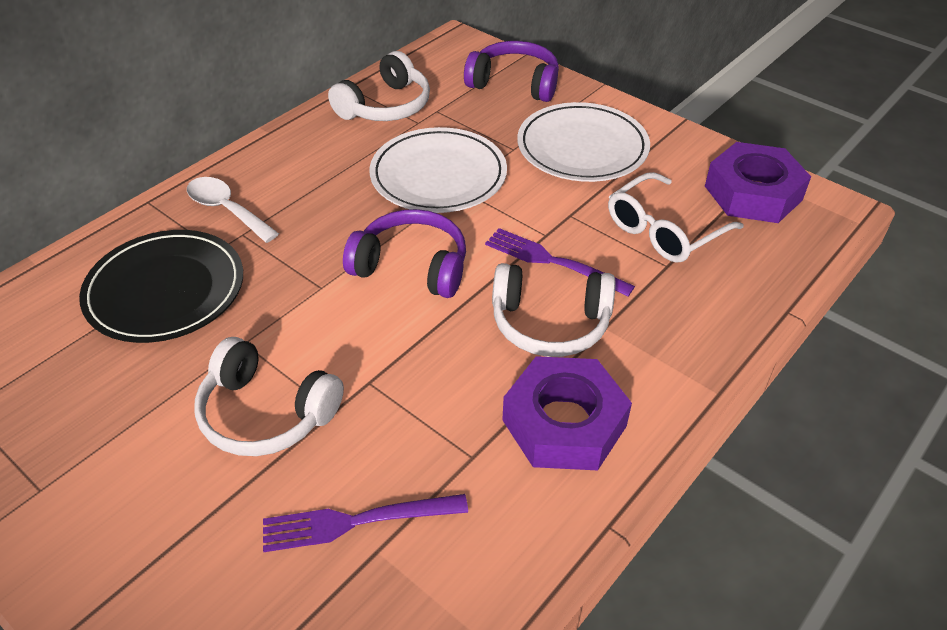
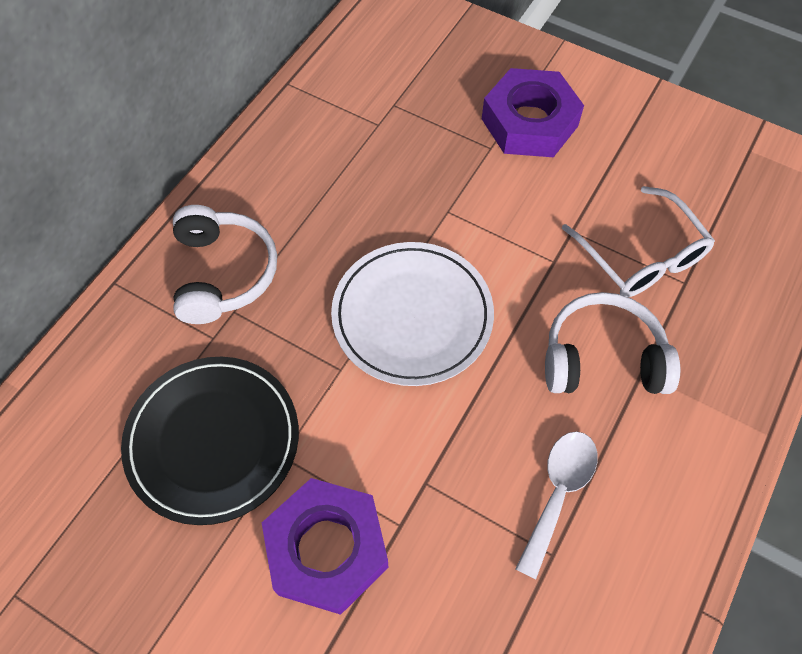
purple fork: 2 -> 0
purple headphones: 2 -> 0
white headphones: 3 -> 2
white plate: 2 -> 1

